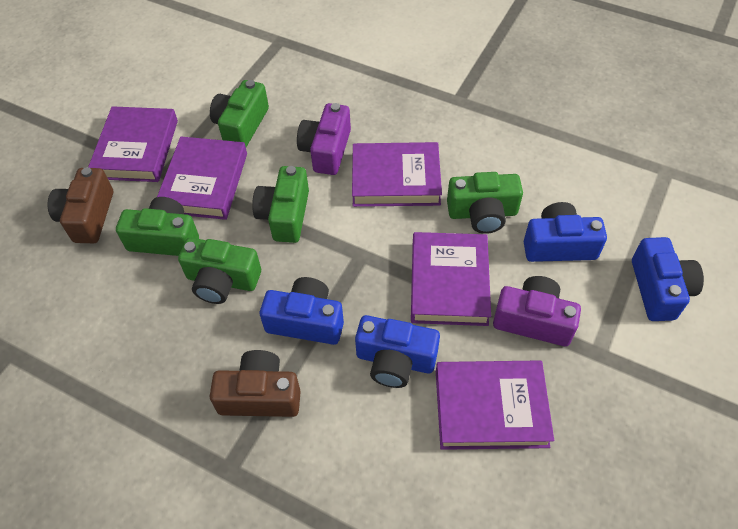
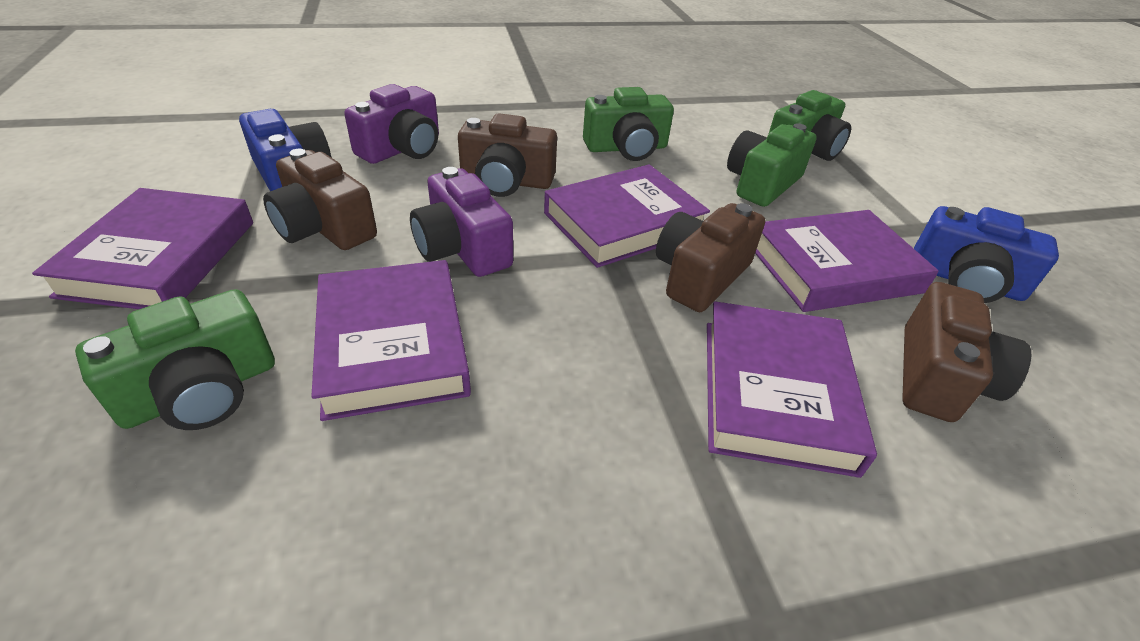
blue camera: 4 -> 2
brown camera: 2 -> 4
green camera: 5 -> 4

